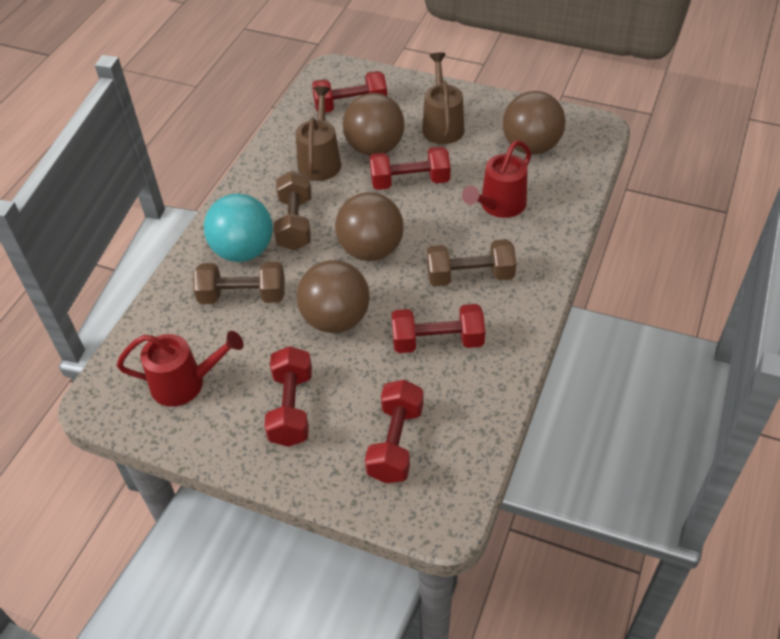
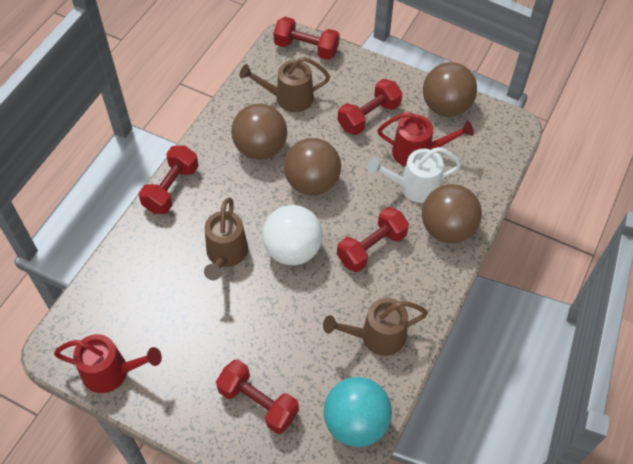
brown dumbbell: 3 -> 0
brown watering can: 2 -> 3
white ball: 0 -> 1
white watering can: 0 -> 1

